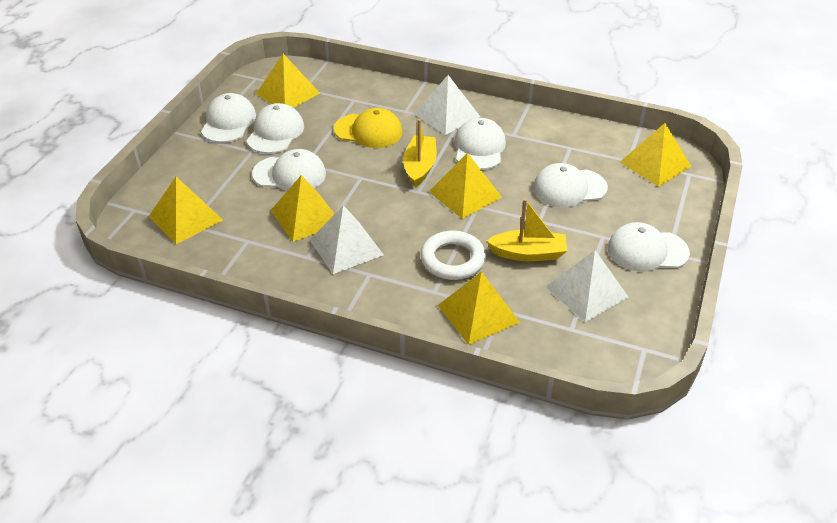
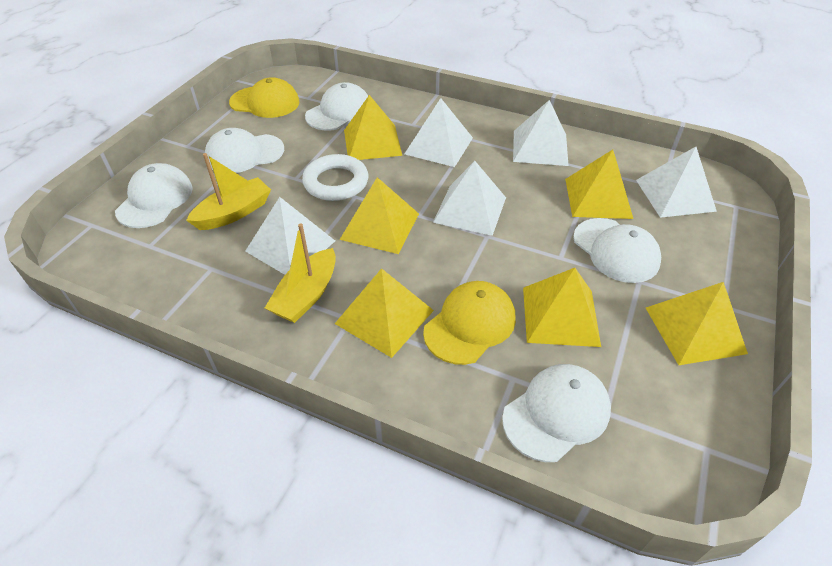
white cap: 6 -> 5
white pyramid: 3 -> 5
yellow cap: 1 -> 2

